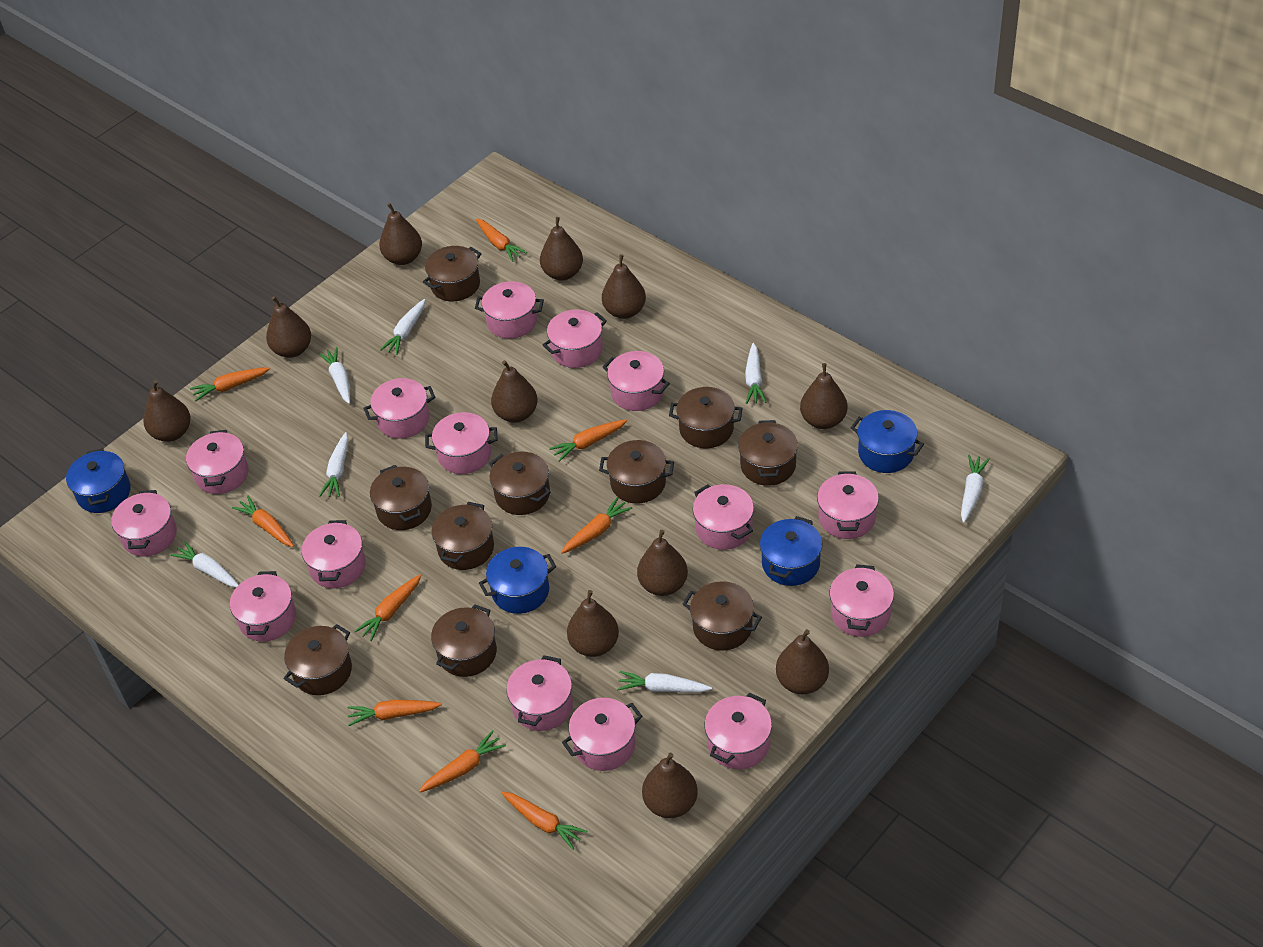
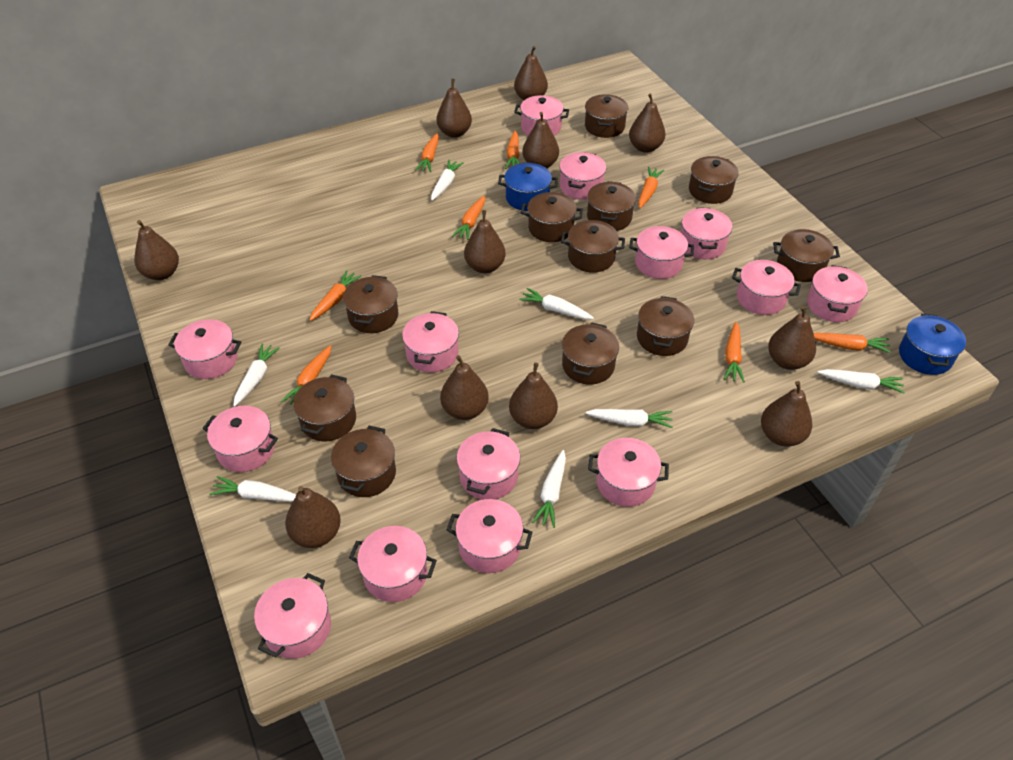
blue pot: 4 -> 2
brown pot: 10 -> 11
orange carrot: 9 -> 8
pink pot: 15 -> 14

